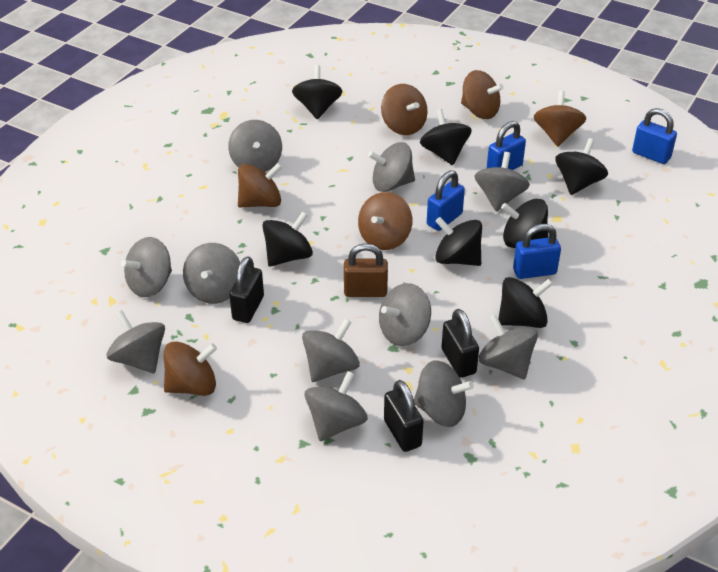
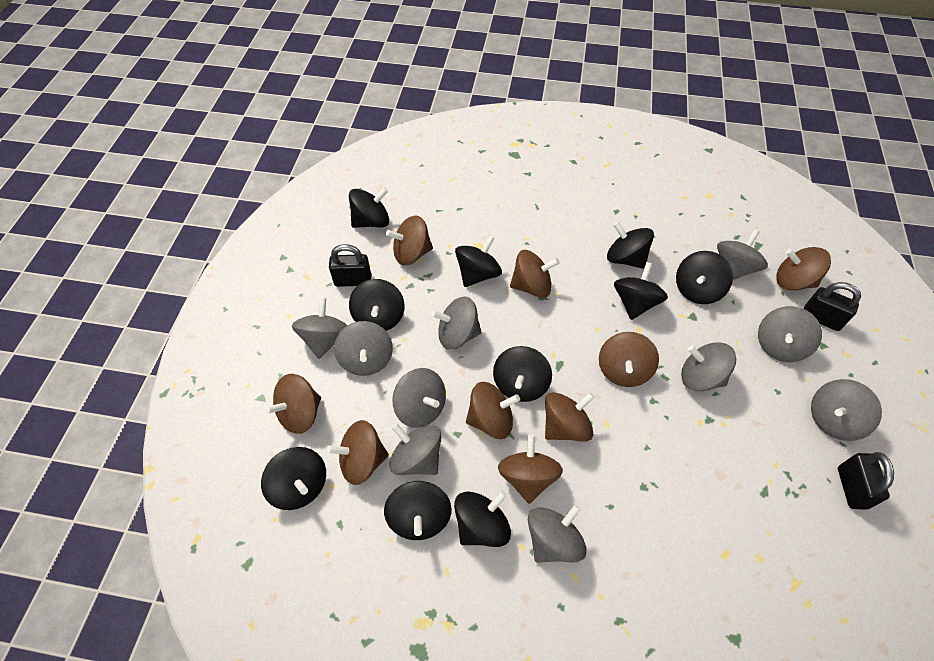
black spinning top: 7 -> 10
blue padlock: 4 -> 0
brown padlock: 1 -> 0
brown spinning top: 6 -> 9
grey spinning top: 11 -> 10

